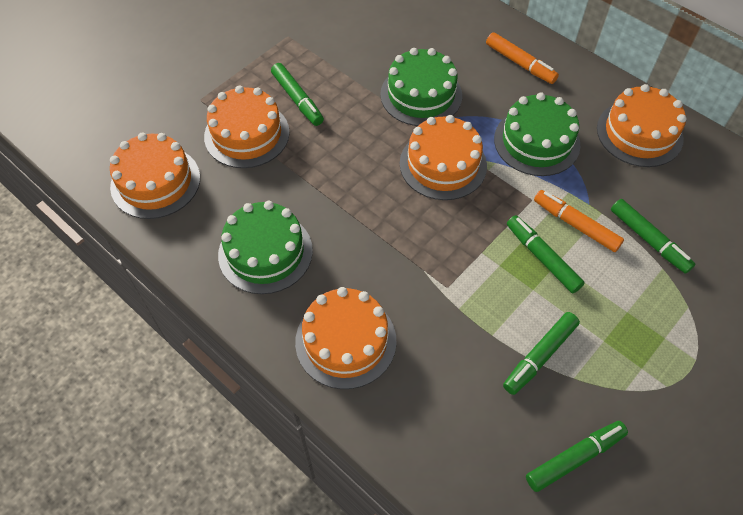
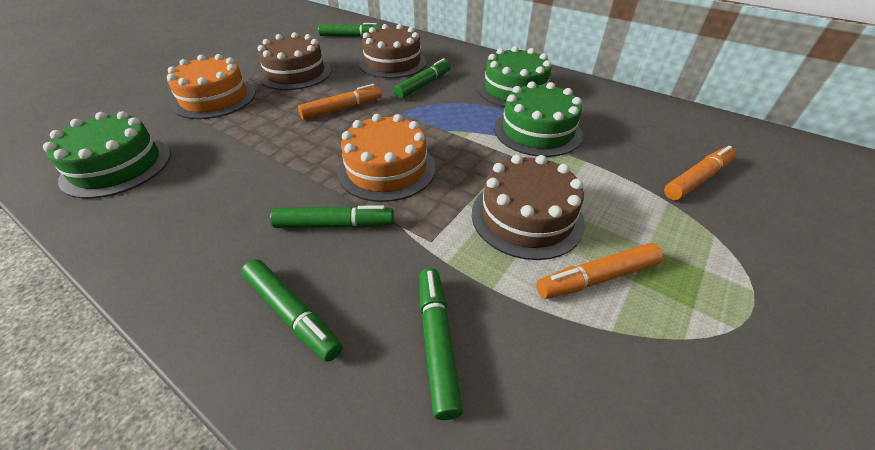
brown cake: 0 -> 3
orange cake: 5 -> 2
orange marker: 2 -> 3

